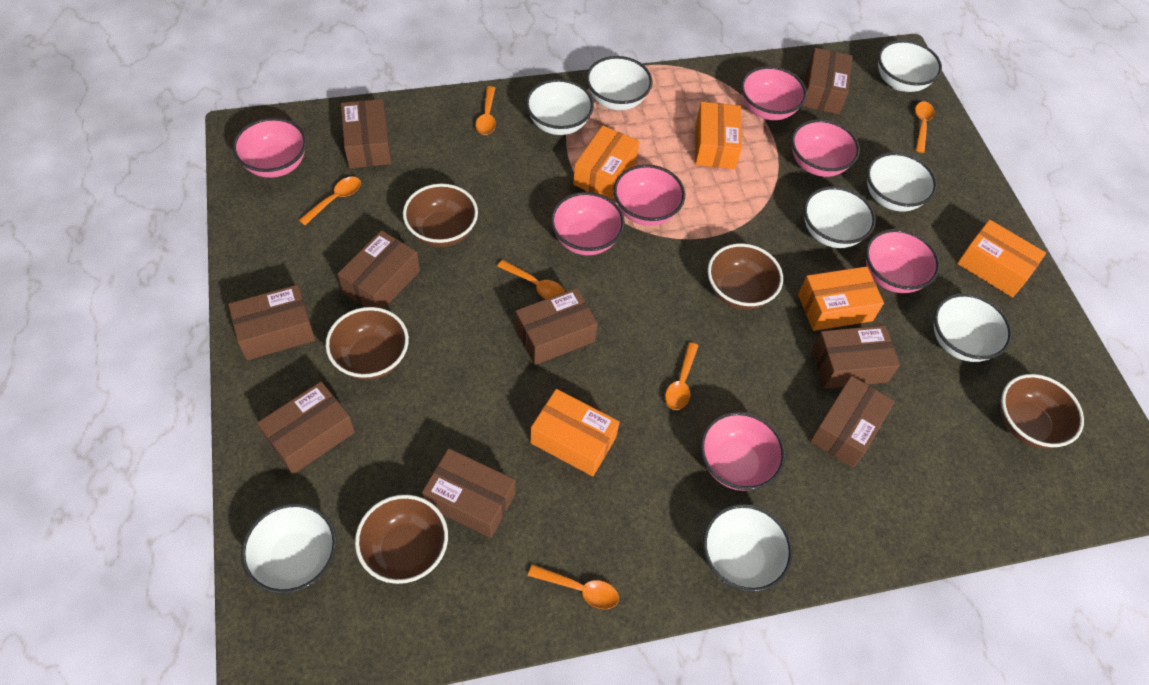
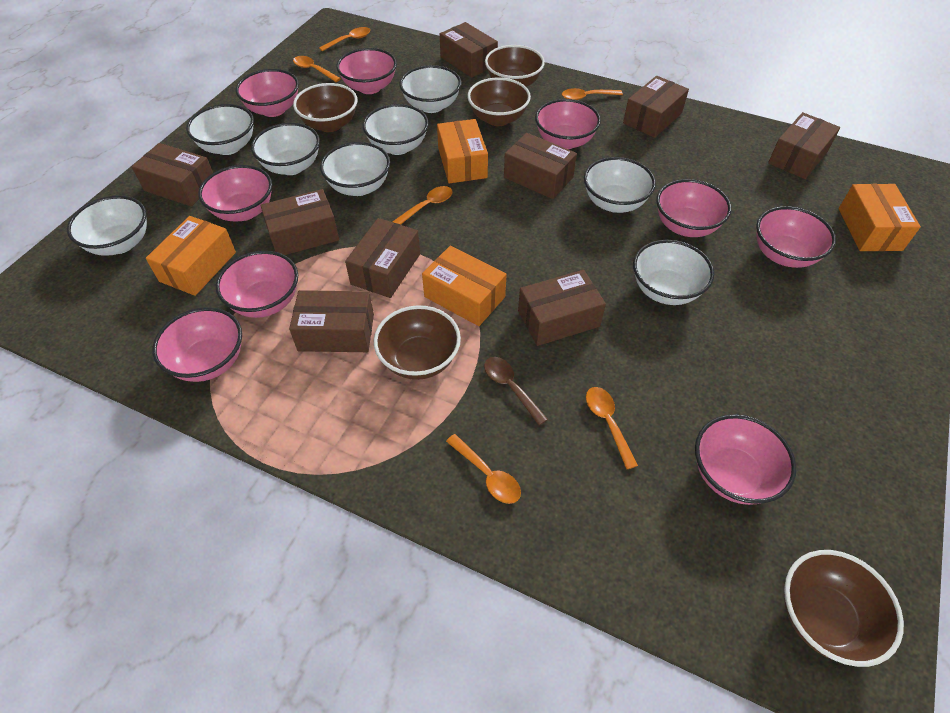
brown spoon: 0 -> 1
orange box: 5 -> 4
pink bowl: 7 -> 9

